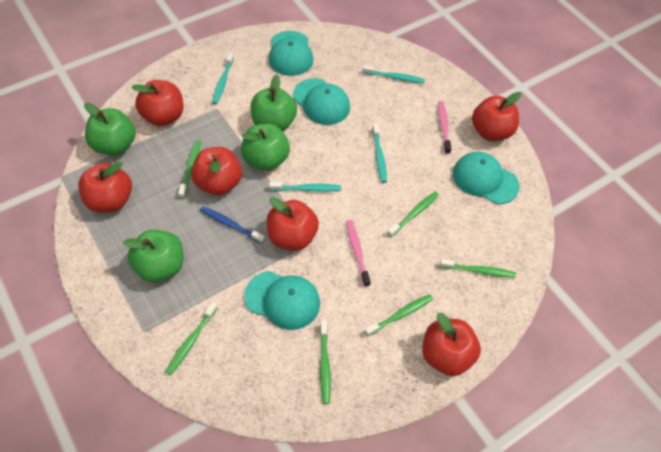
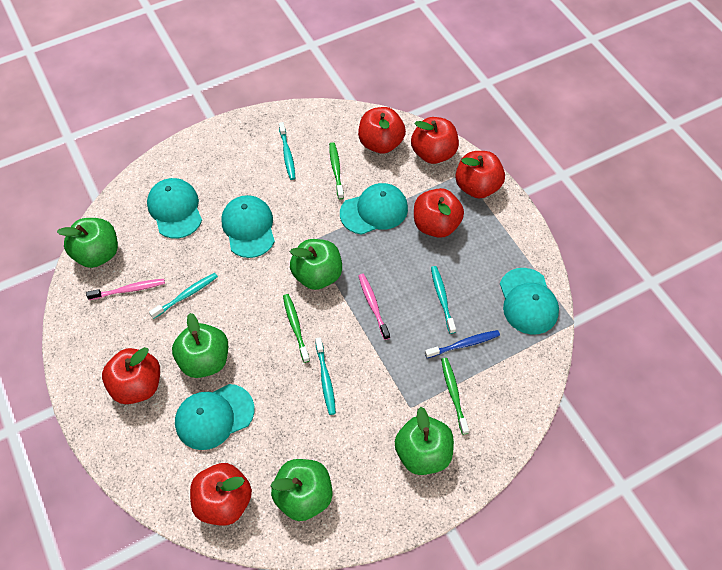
green apple: 4 -> 5
green toothbrush: 6 -> 3
turquoise cap: 4 -> 5

